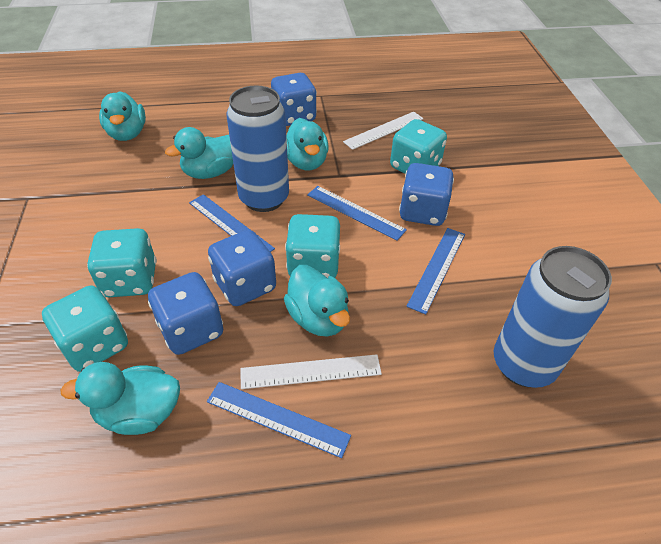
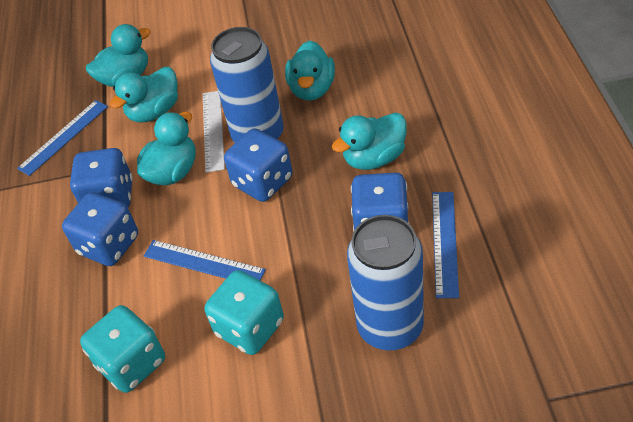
blue ruler: 4 -> 3
turquoise dice: 4 -> 2
white ruler: 2 -> 1

